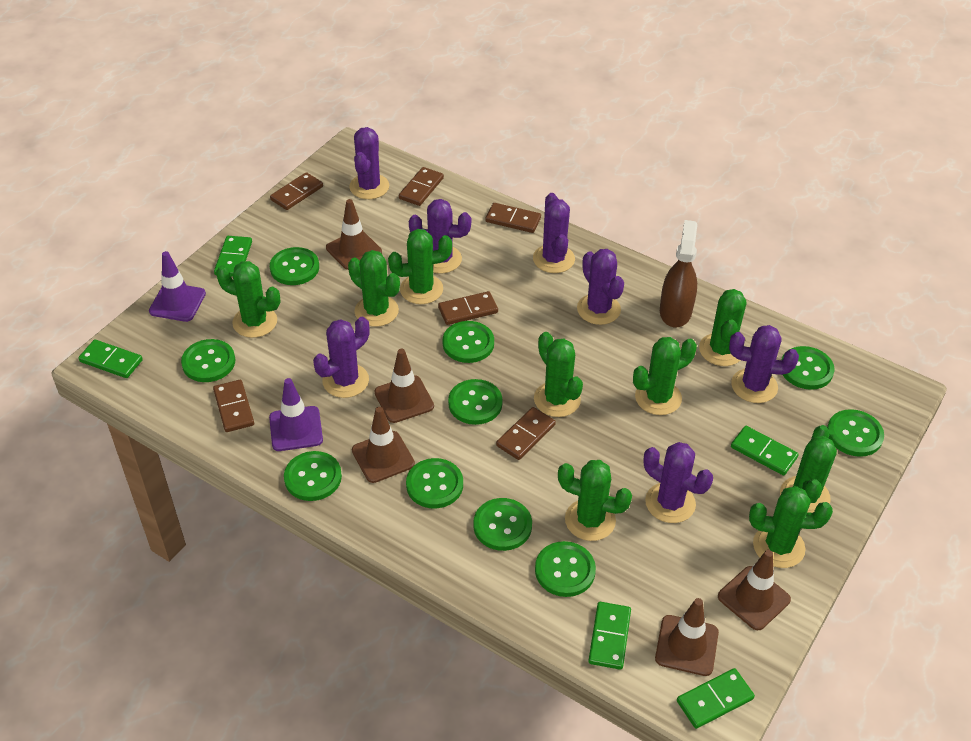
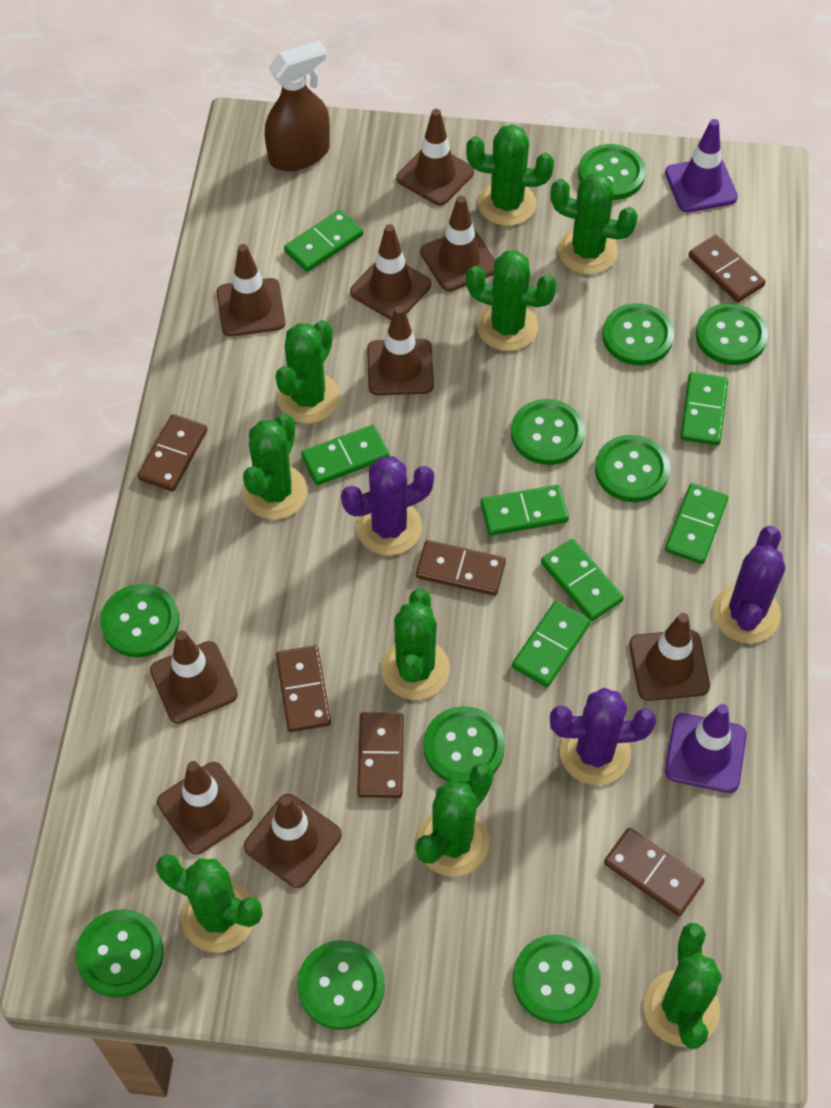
brown traffic cone: 5 -> 9
green domino: 5 -> 7
purple cactus: 7 -> 3

